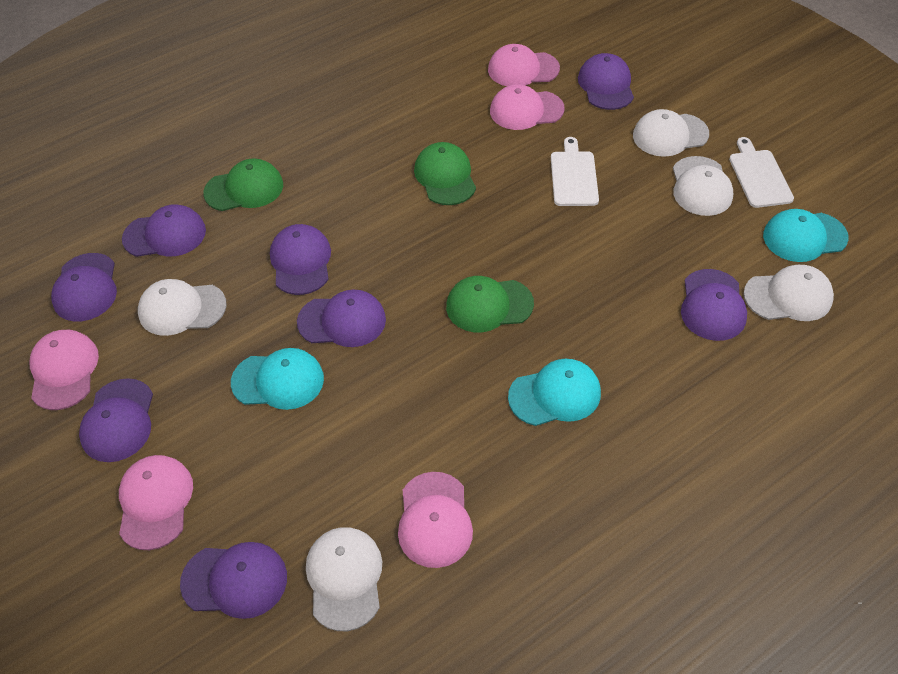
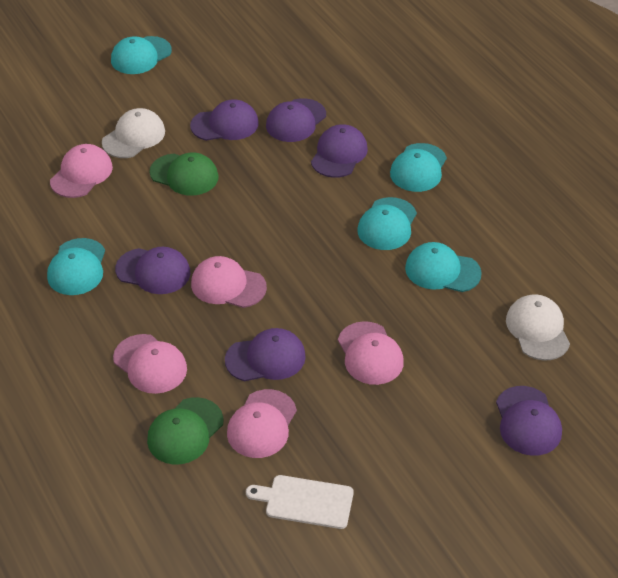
green cap: 3 -> 2
purple cap: 8 -> 6
turquoise cap: 3 -> 5
white cap: 5 -> 2
white cutting board: 2 -> 1

